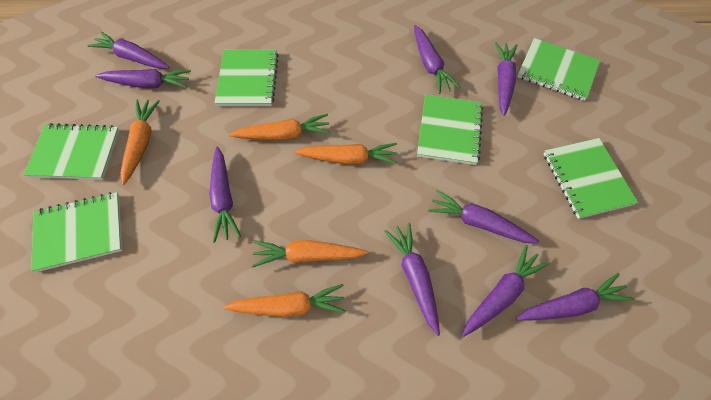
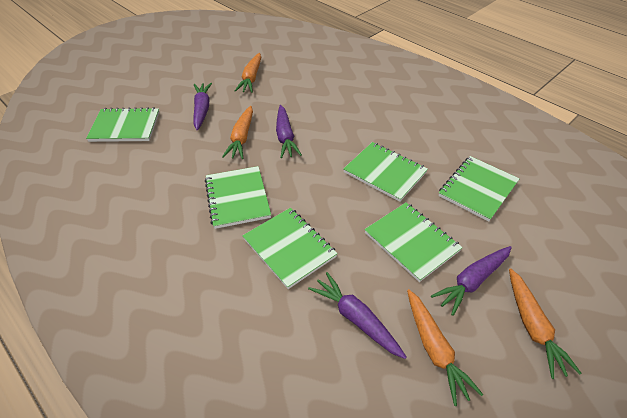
orange carrot: 5 -> 4
purple carrot: 9 -> 4

